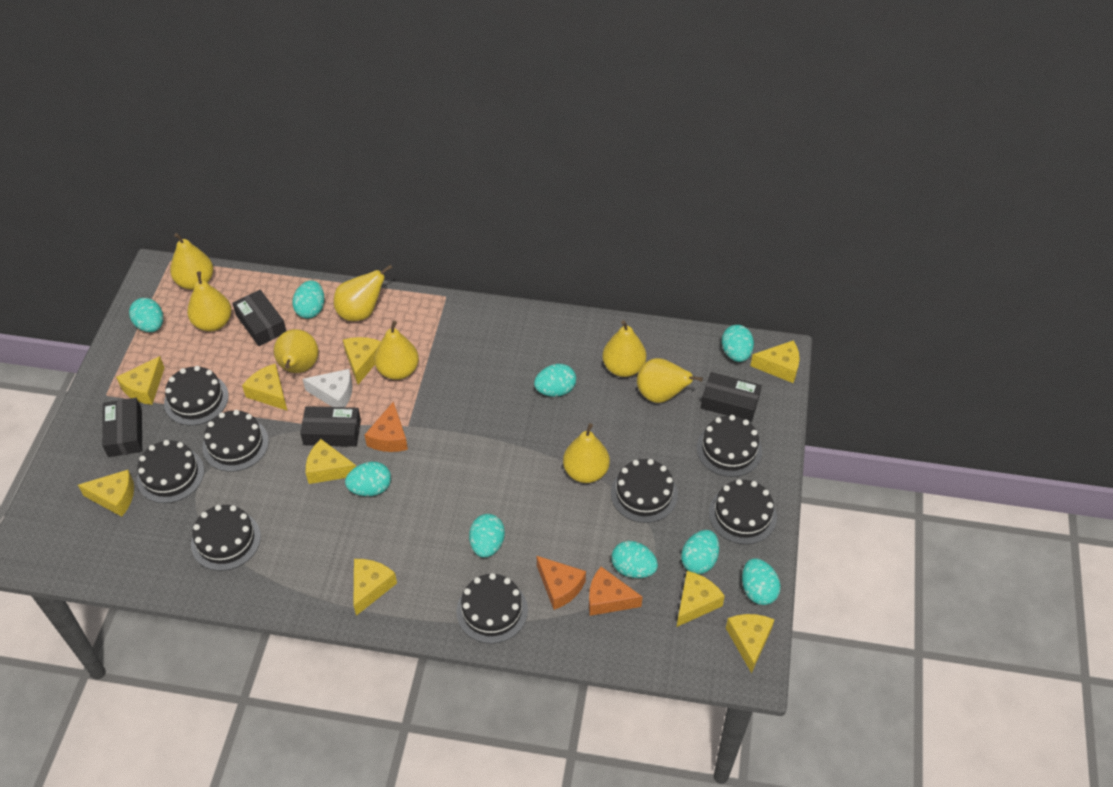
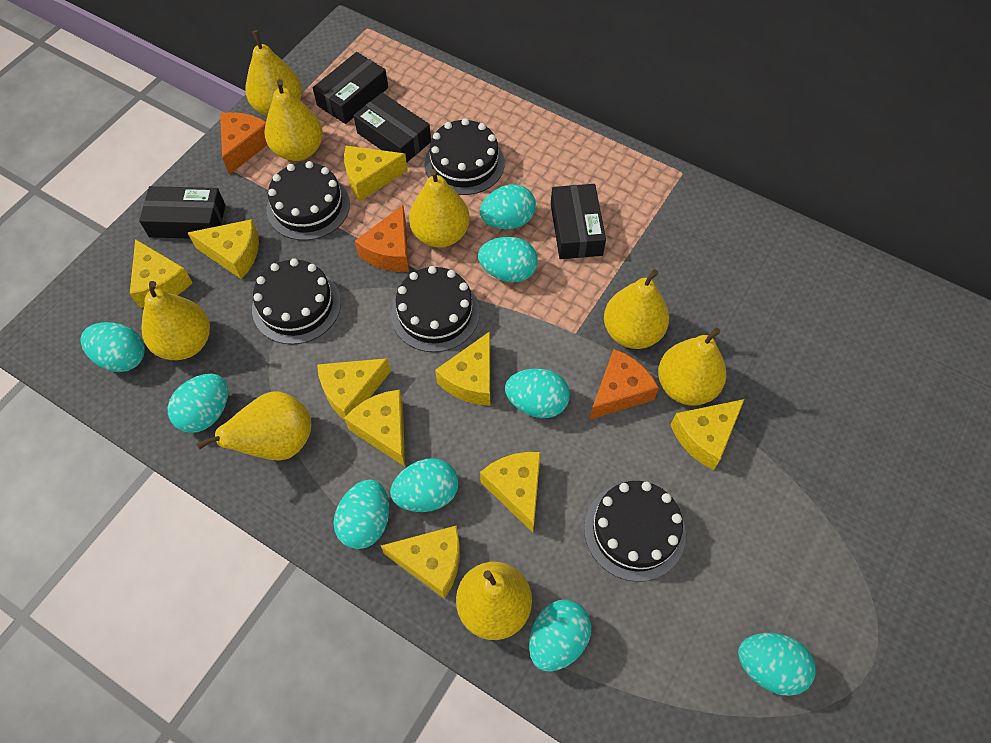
black cake: 8 -> 5
white cheese: 1 -> 0

